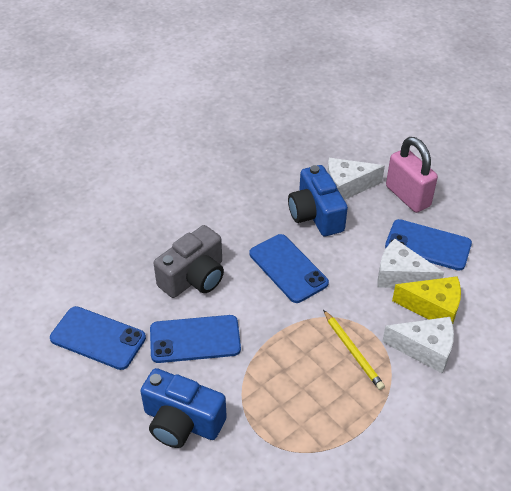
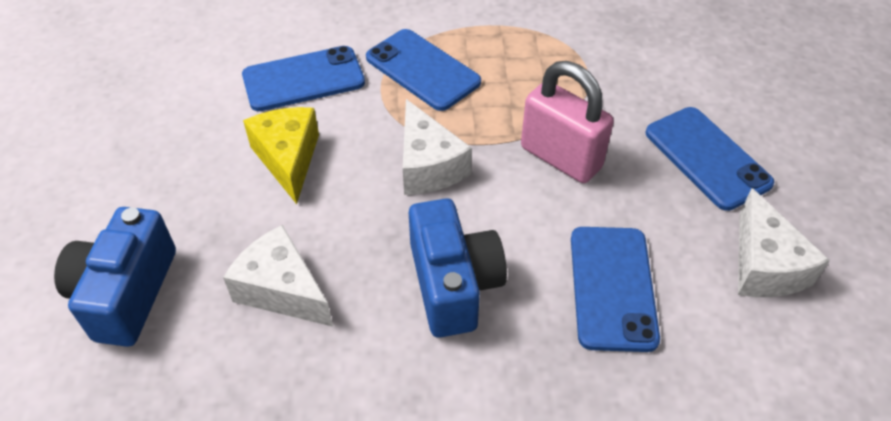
grey camera: 1 -> 0
yellow pencil: 1 -> 0

